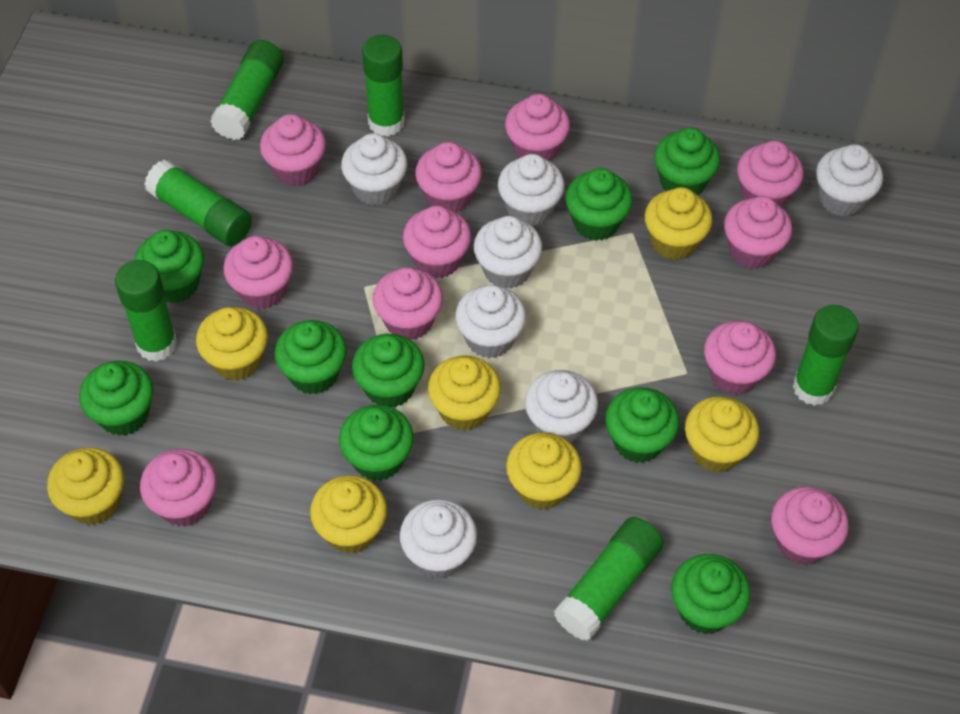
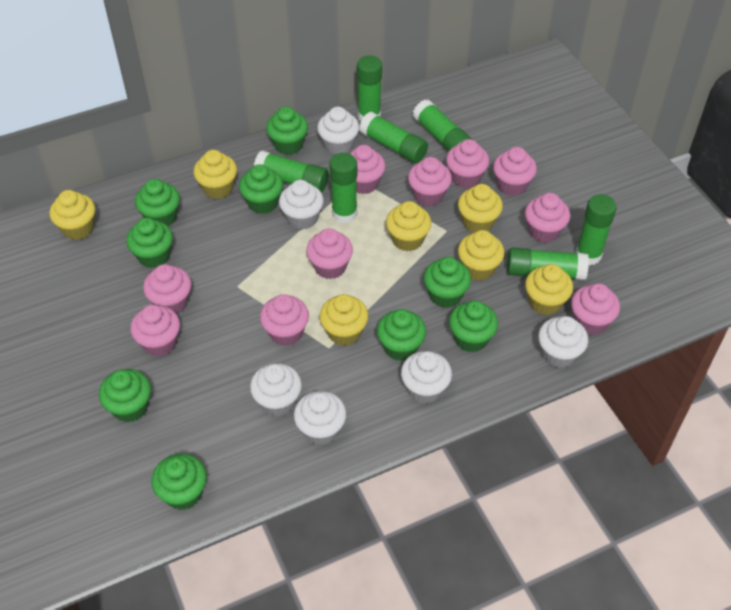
green glue stick: 6 -> 7
pink cupcake: 11 -> 10
white cupcake: 7 -> 6

